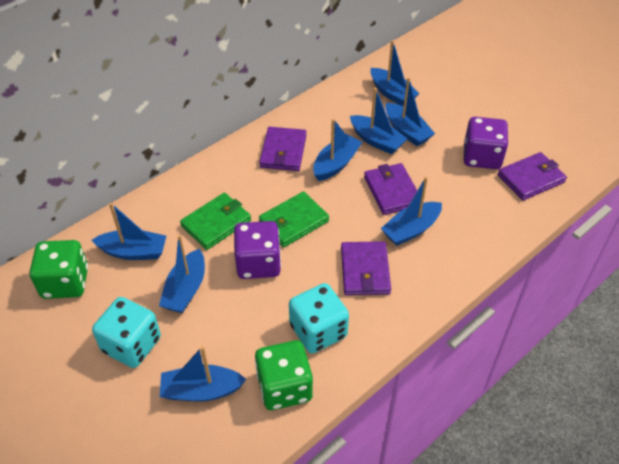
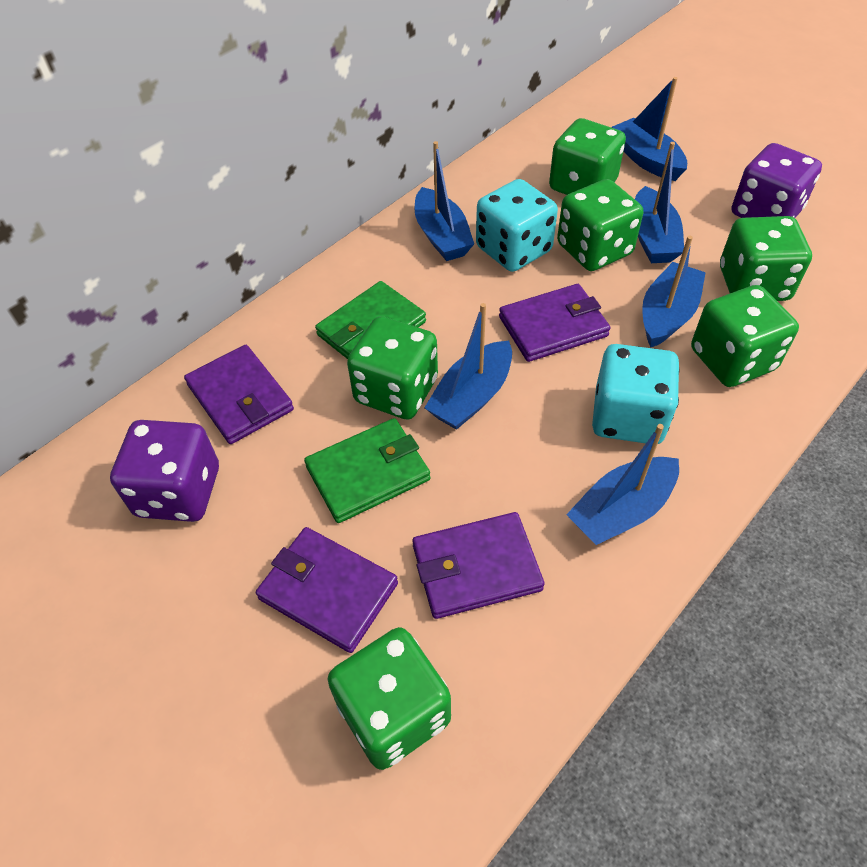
blue boat: 8 -> 6
green dice: 2 -> 6

